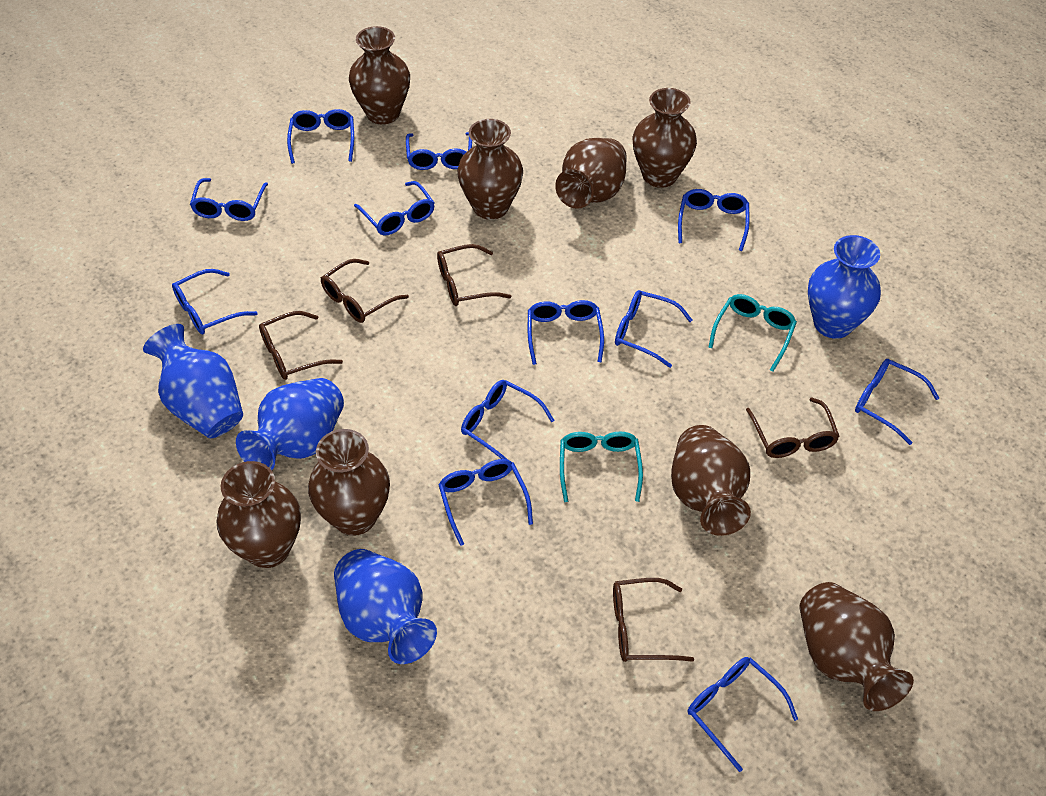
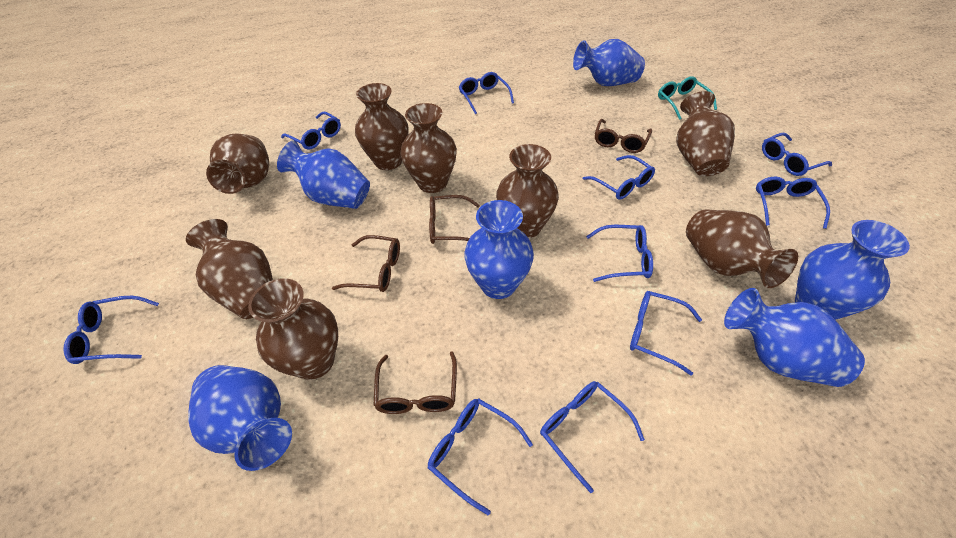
blue glasses: 12 -> 10
blue vase: 4 -> 6
brown glasses: 5 -> 4
turquoise glasses: 2 -> 1

